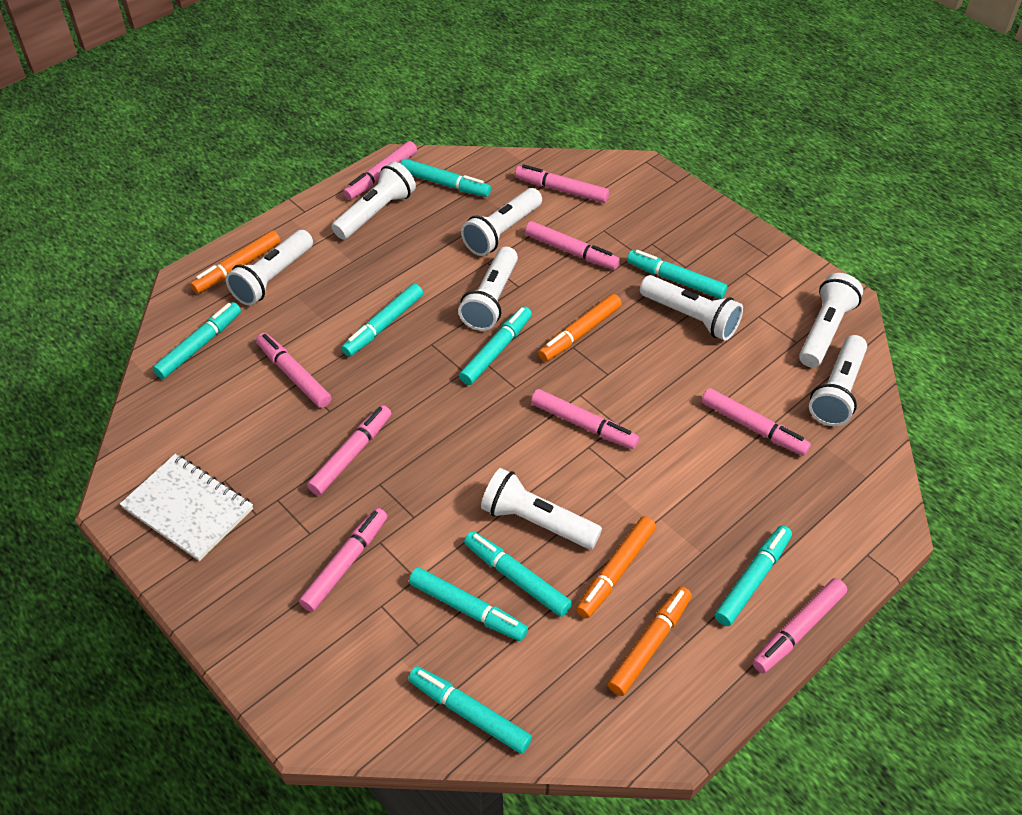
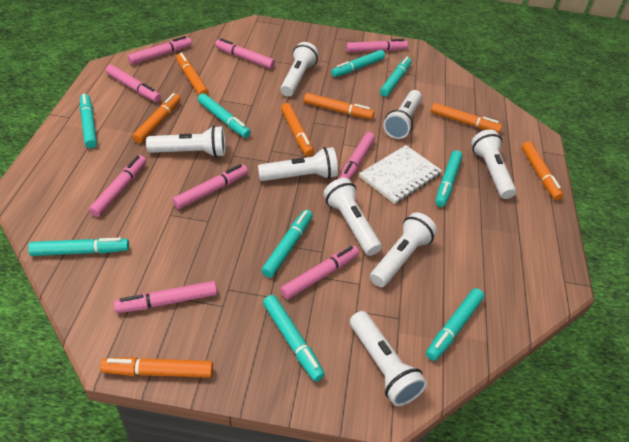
orange marker: 4 -> 7

